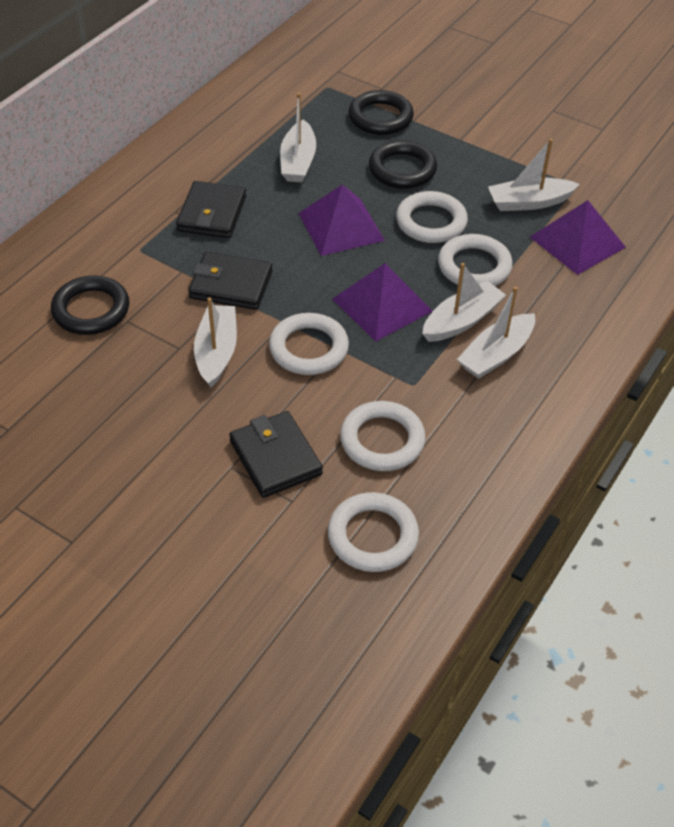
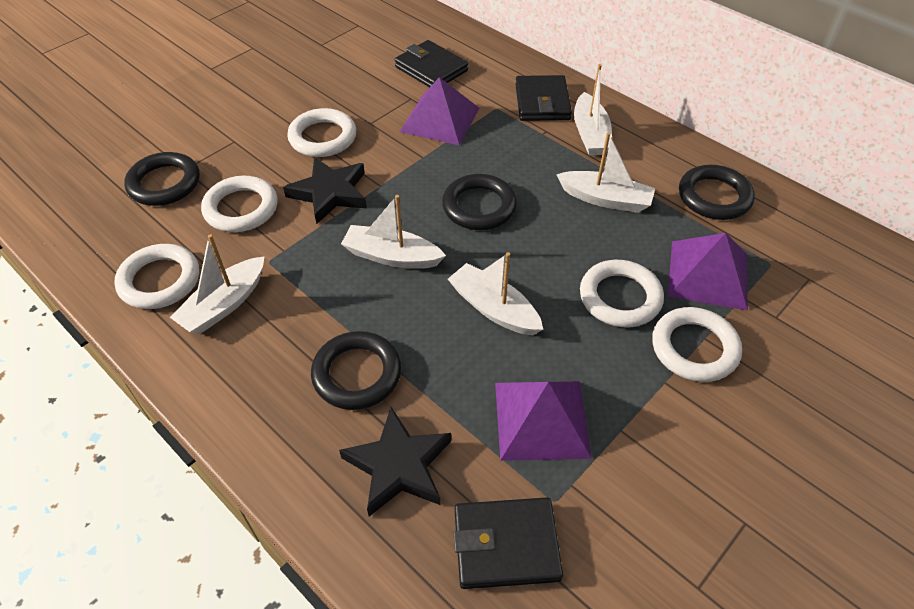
black ring: 3 -> 4
black star: 0 -> 2

